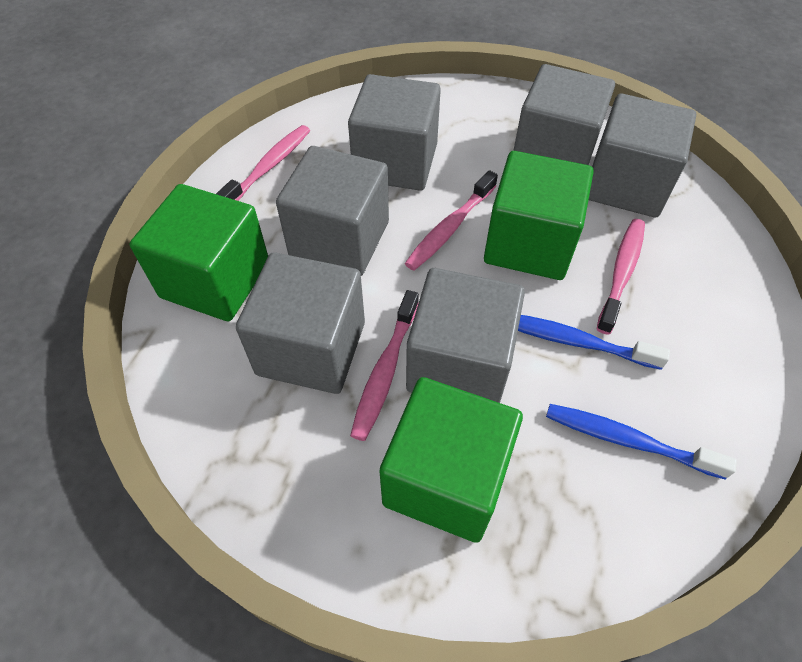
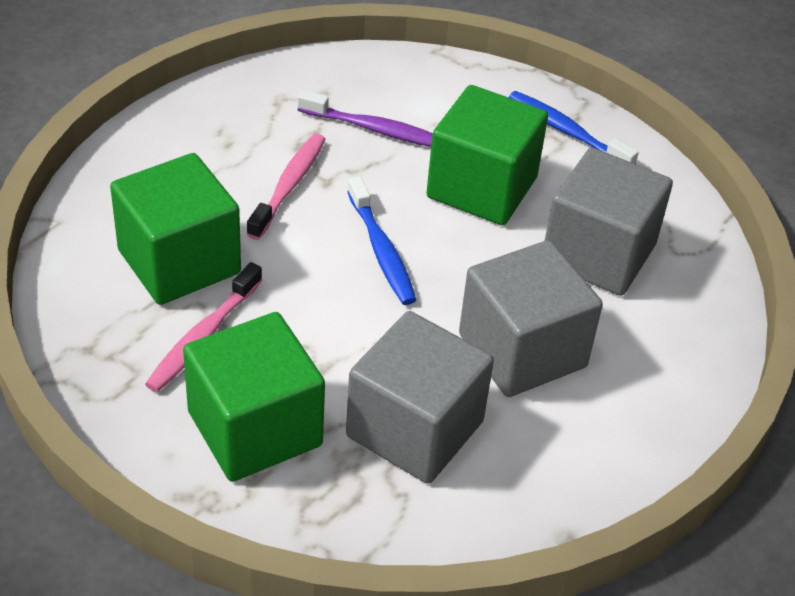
grey cube: 6 -> 3
pink toothbrush: 4 -> 2
purple toothbrush: 0 -> 1

